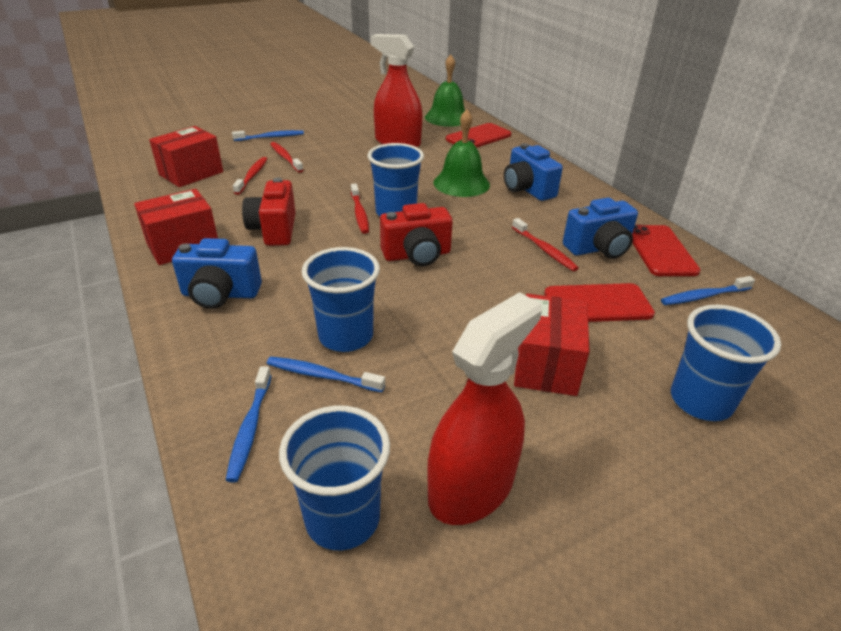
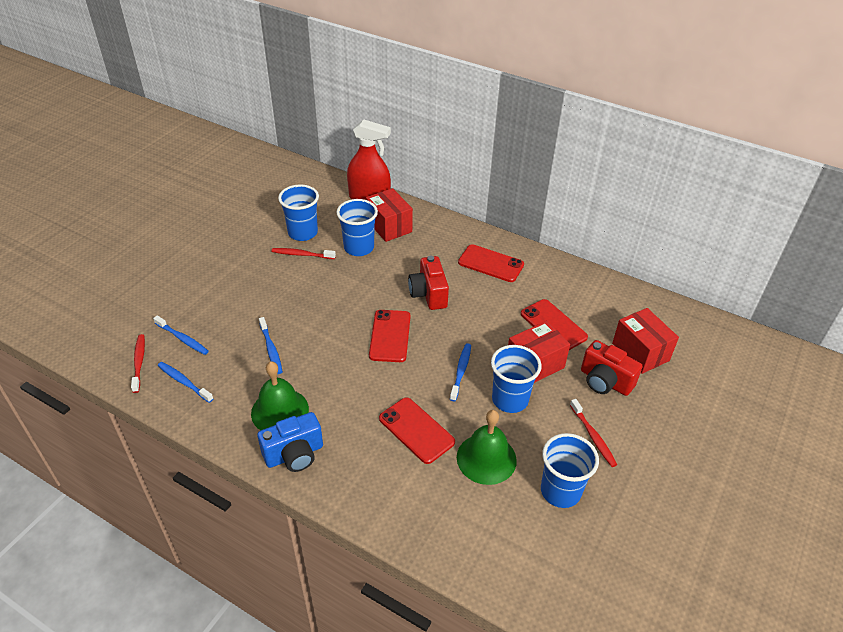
blue camera: 3 -> 1
red phone: 3 -> 4
red spray bottle: 2 -> 1
red toothbrush: 4 -> 3

